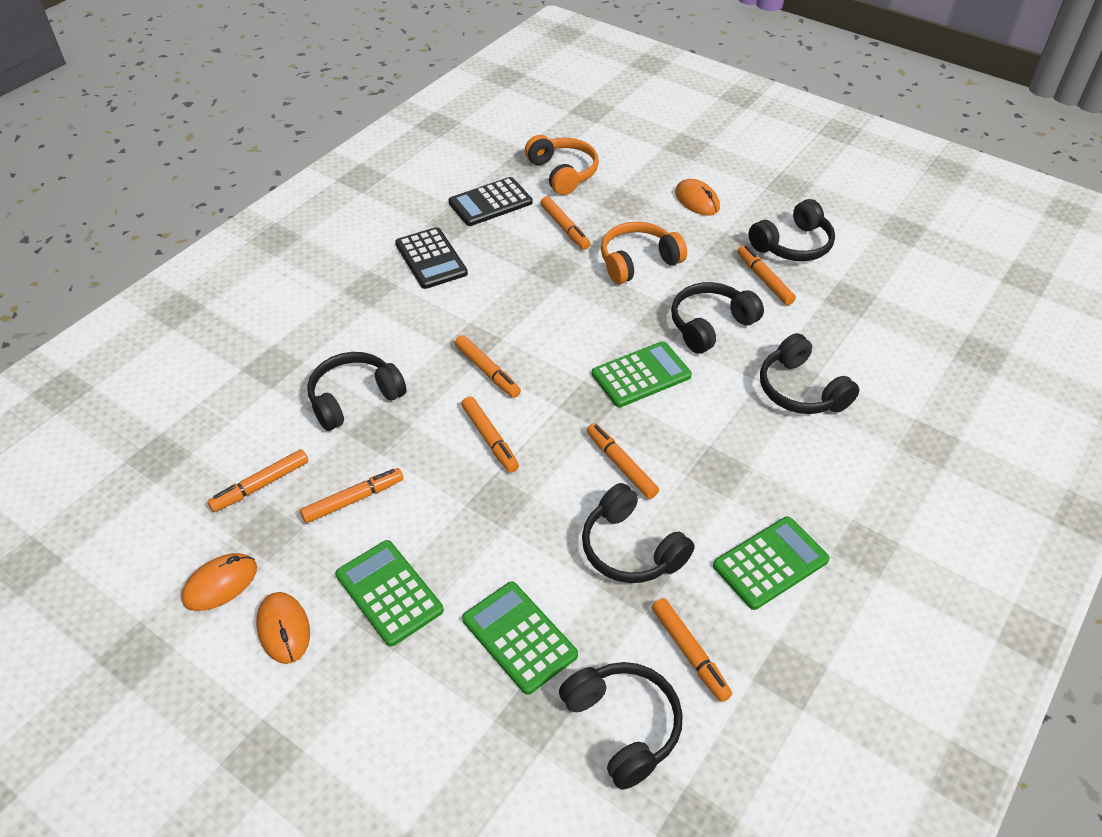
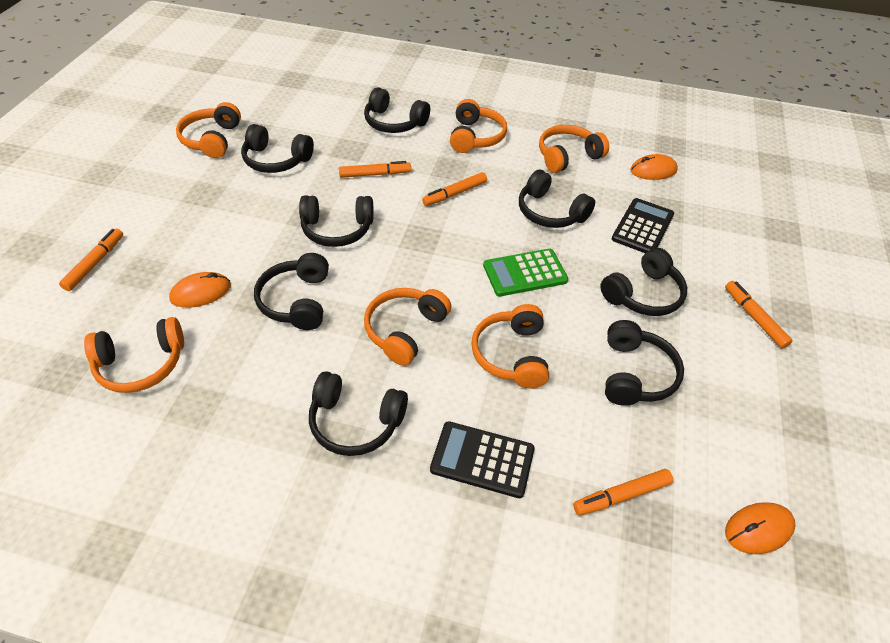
black headphones: 6 -> 8
green calculator: 4 -> 1
orange headphones: 2 -> 6
orange marker: 8 -> 5

